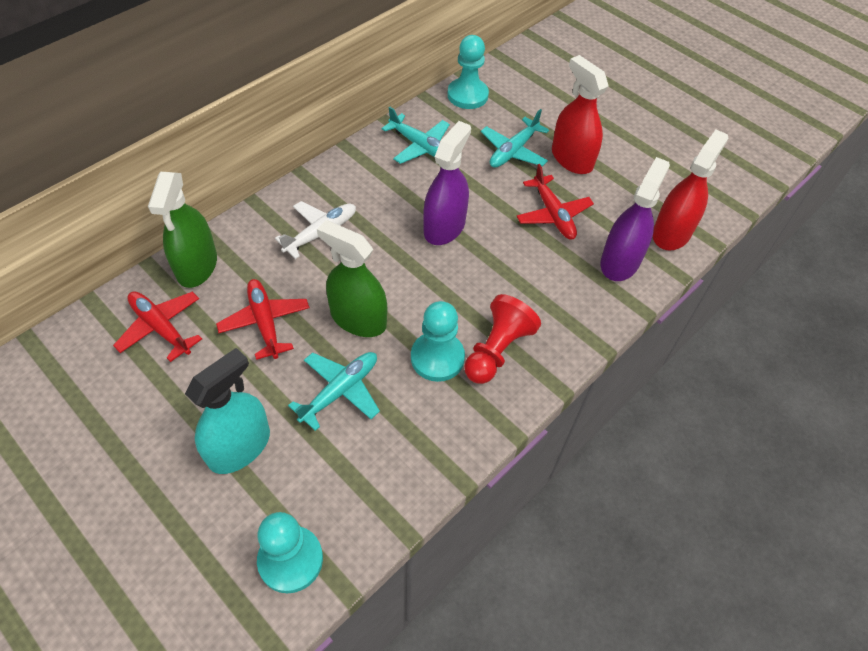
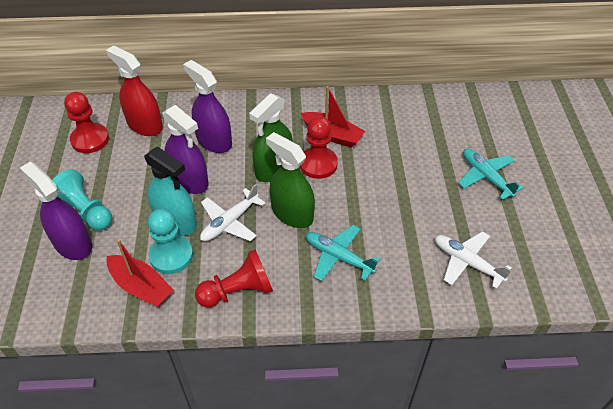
purple spray bottle: 2 -> 3
red boat: 0 -> 2
red pawn: 1 -> 3
red plane: 3 -> 0
red spray bottle: 2 -> 1
turquoise pawn: 3 -> 2
turquoise plane: 3 -> 2
white plane: 1 -> 2

